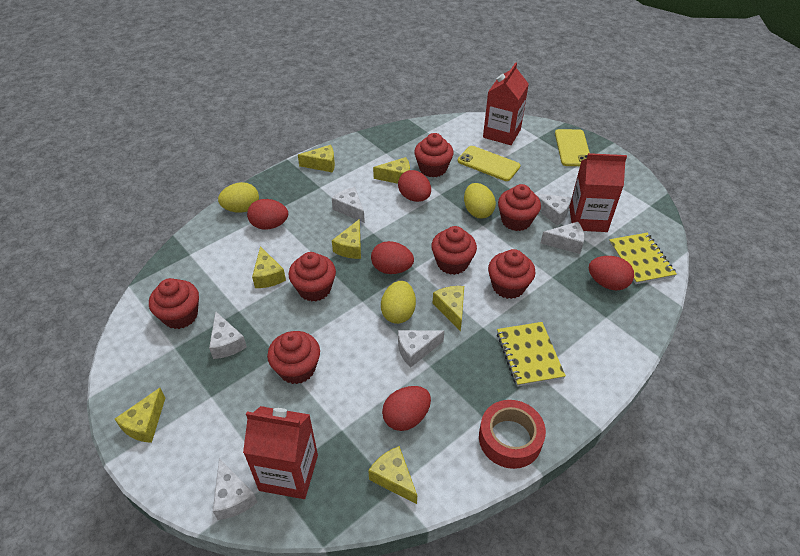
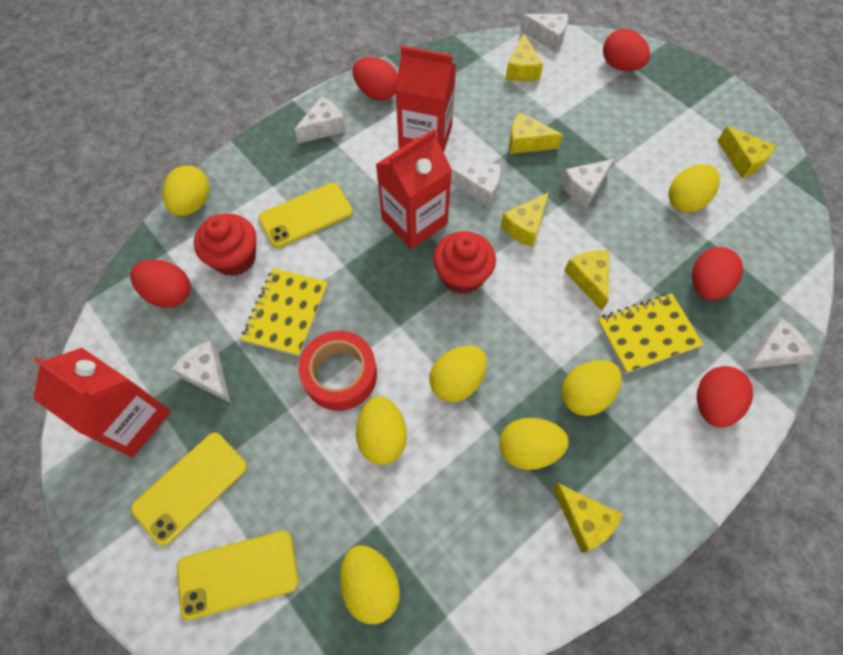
red cupcake: 7 -> 2
yellow cheese: 7 -> 6
yellow egg: 3 -> 7
yellow phone: 2 -> 3

